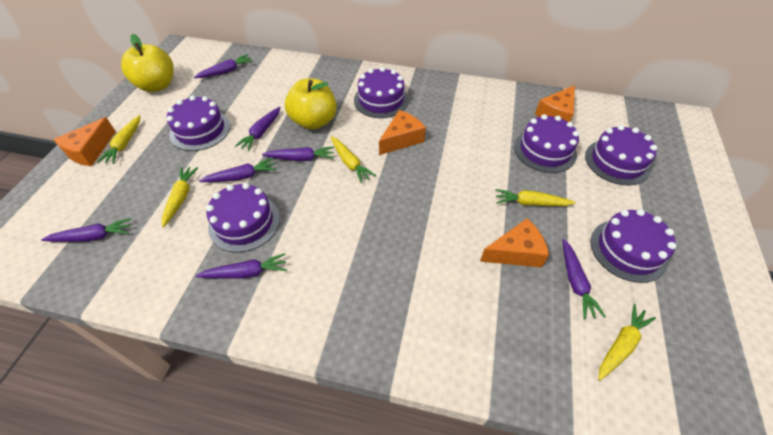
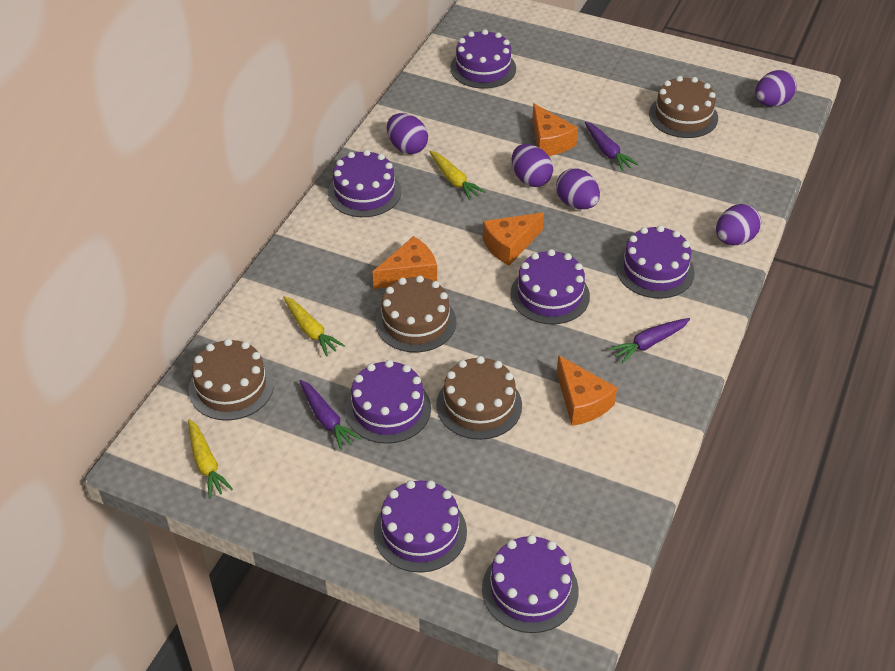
brown cake: 0 -> 4
purple cake: 6 -> 7
purple carrot: 7 -> 3
purple egg: 0 -> 5
yellow apple: 2 -> 0
yellow carrot: 5 -> 3

